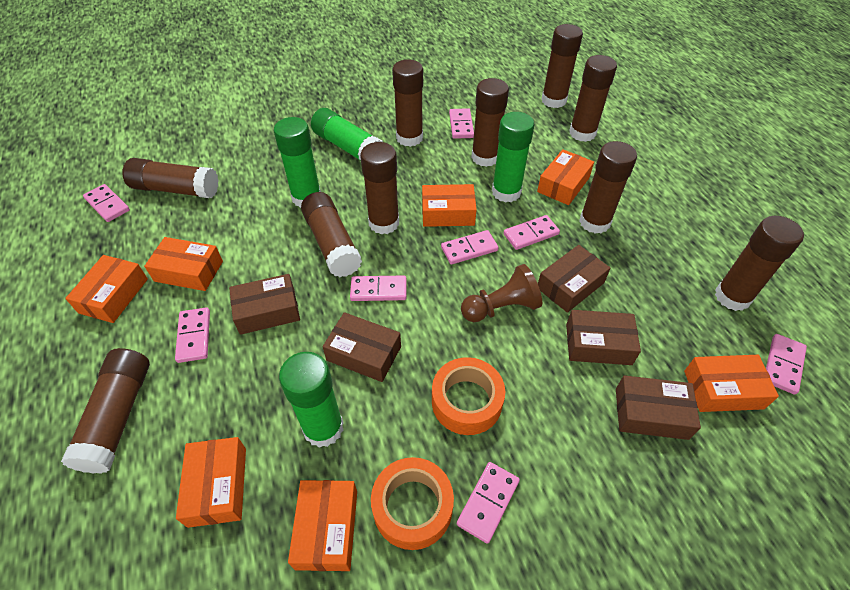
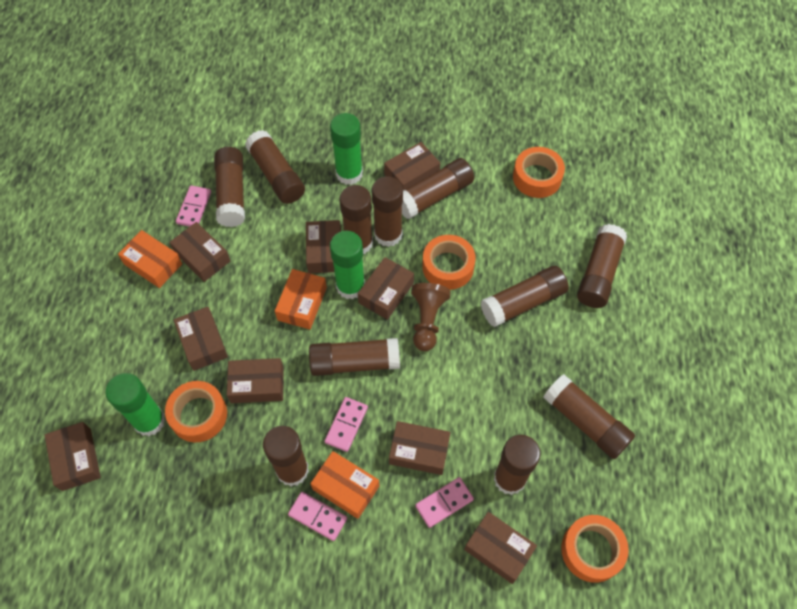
brown box: 5 -> 9
brown glue stick: 10 -> 11
green glue stick: 4 -> 3
orange box: 7 -> 3
orange tape: 2 -> 4
pink domino: 8 -> 4

